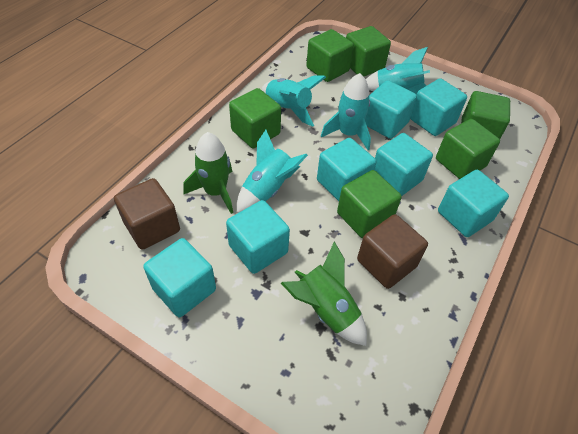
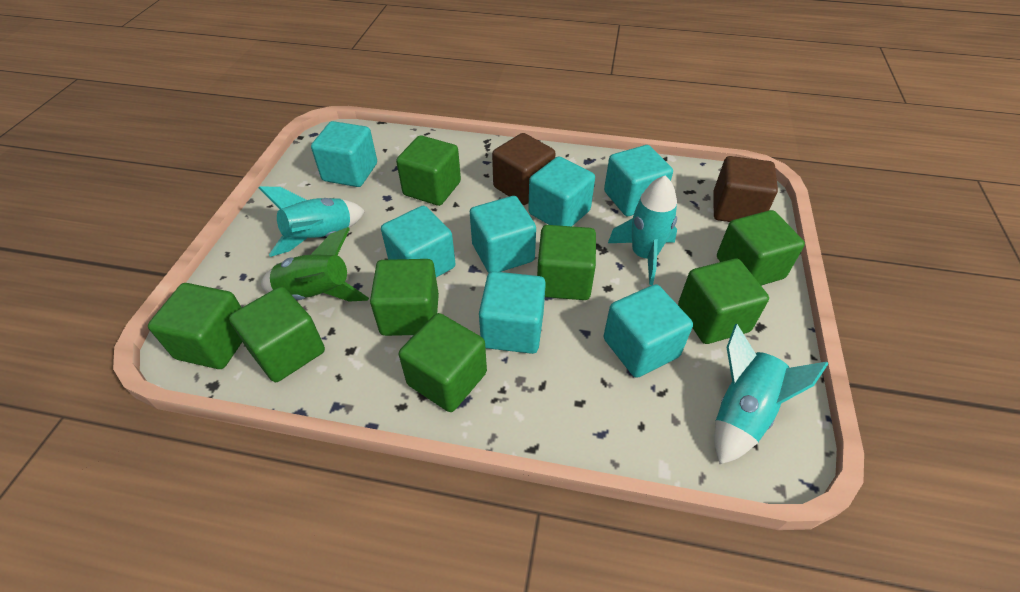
green cube: 6 -> 8
green rocket: 2 -> 1
turquoise rocket: 4 -> 3

